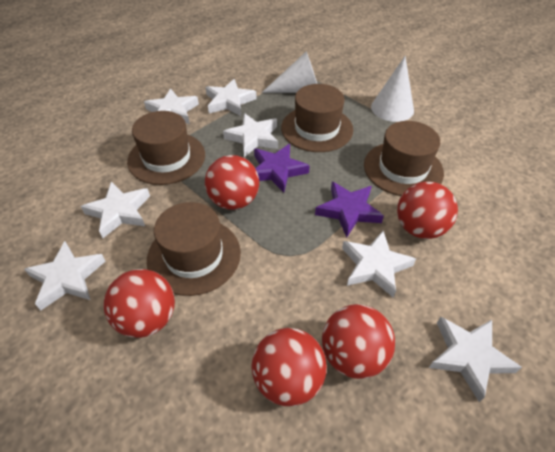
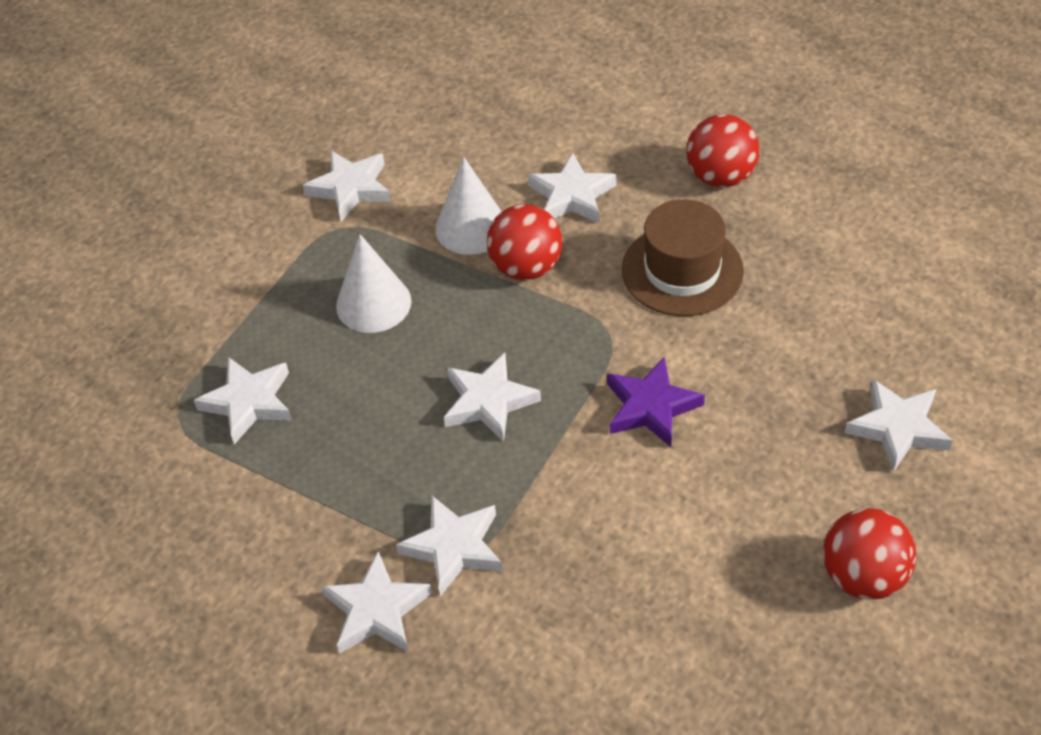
brown hat: 4 -> 1
purple star: 2 -> 1
red ball: 5 -> 3

